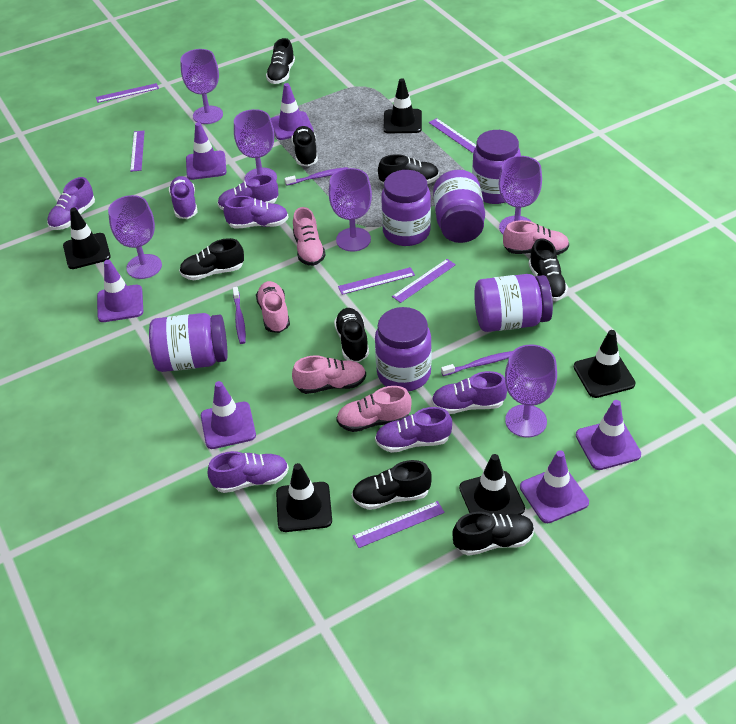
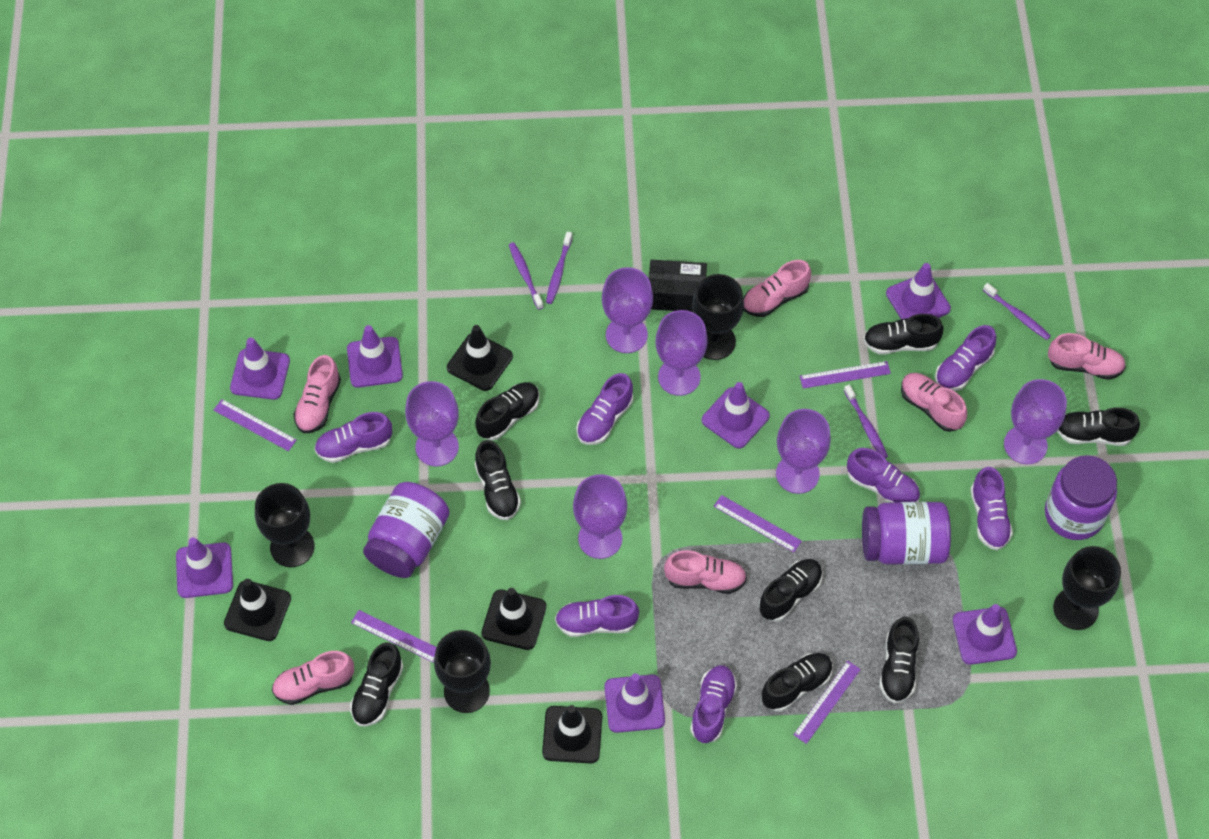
black box: 0 -> 1
black goblet: 0 -> 4
black traffic cone: 5 -> 4
pink shoe: 5 -> 6
purple jar: 6 -> 3
purple ruler: 6 -> 5
purple toothbrush: 3 -> 4
purple traffic cone: 6 -> 7

